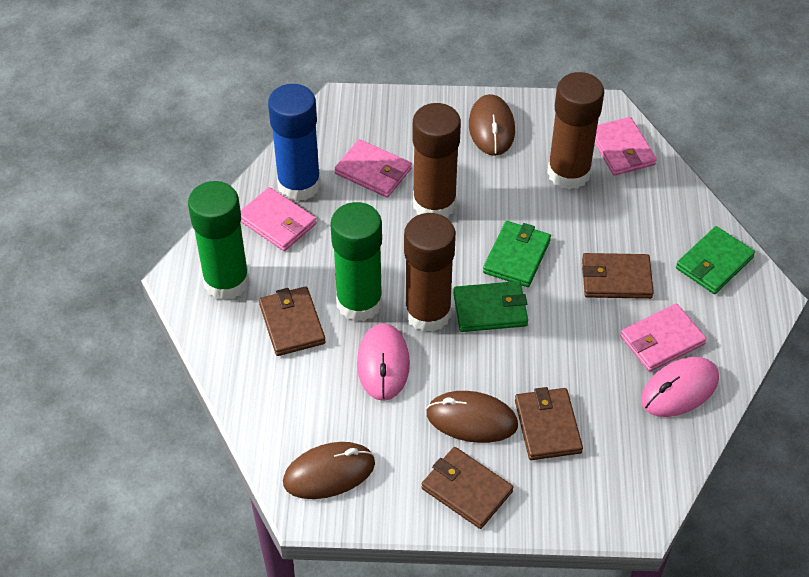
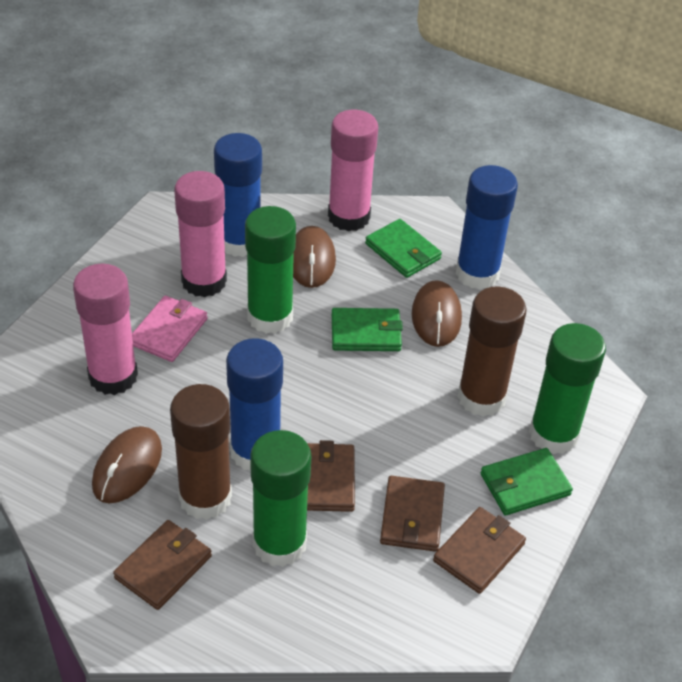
blue glue stick: 1 -> 3
brown glue stick: 3 -> 2
green glue stick: 2 -> 3
pink glue stick: 0 -> 3
pink mouse: 2 -> 0
pink wallet: 4 -> 1

